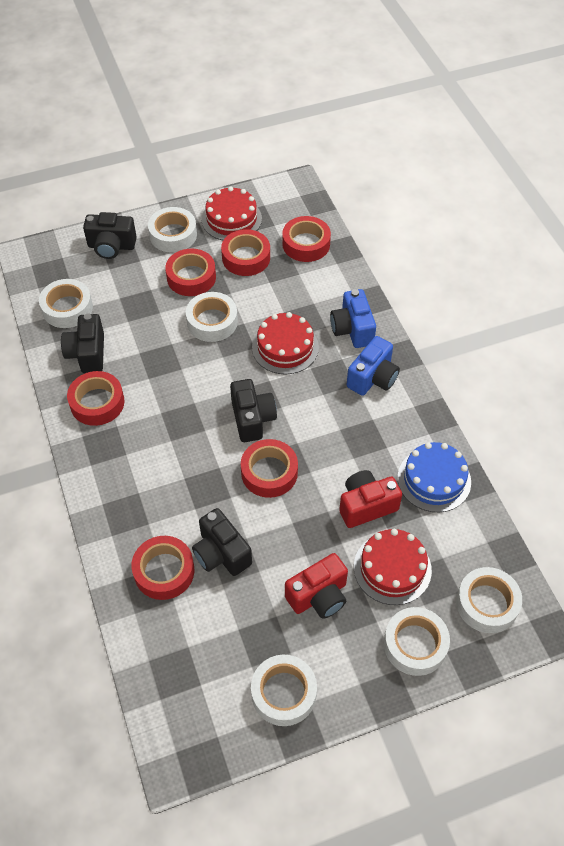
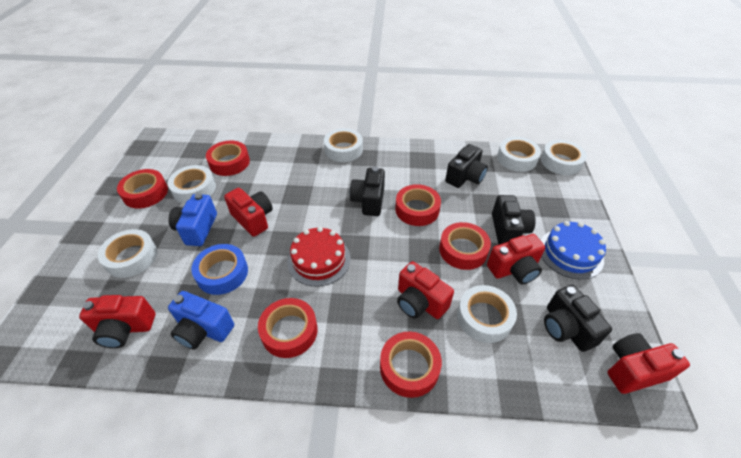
blue tape: 0 -> 1
red cake: 3 -> 1
red camera: 2 -> 5

